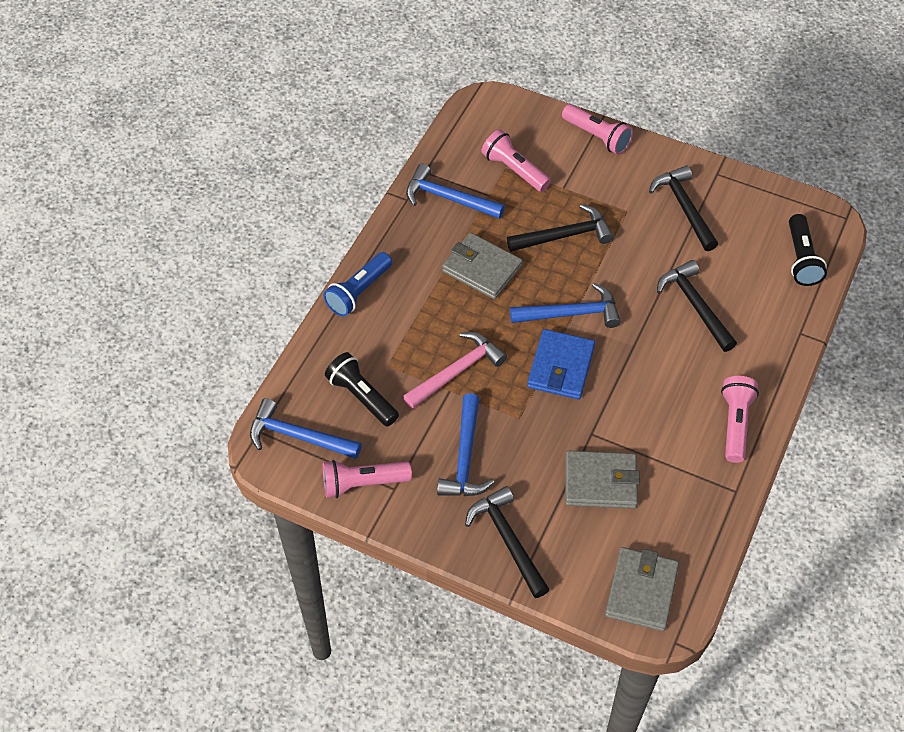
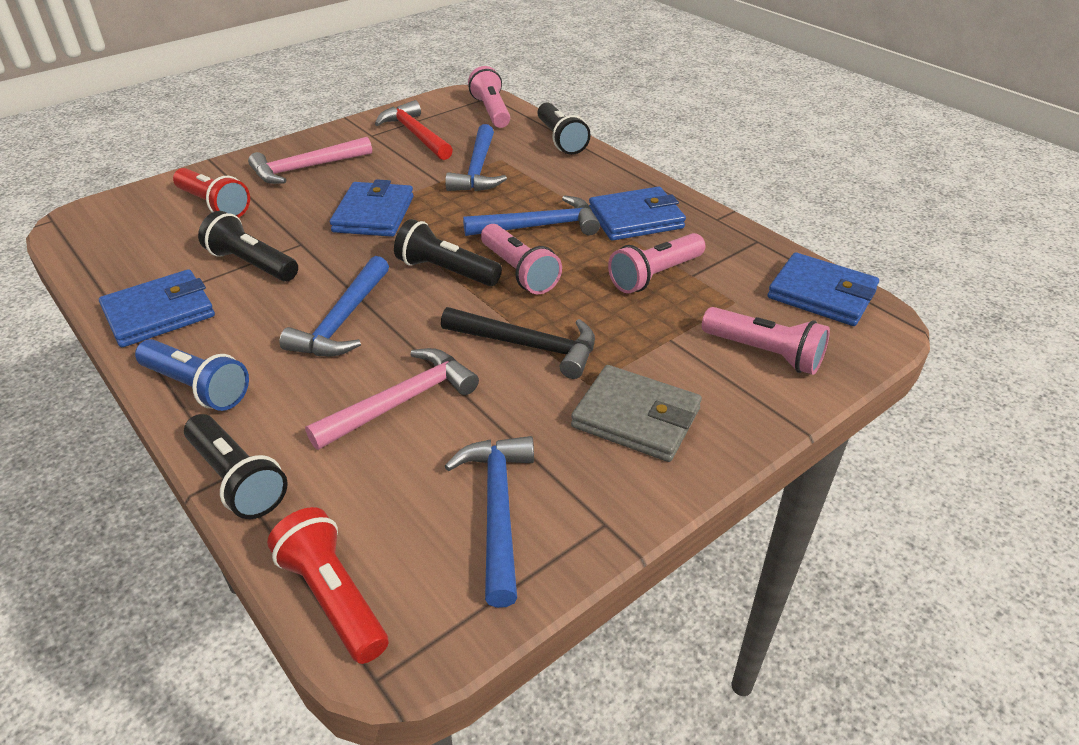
black flashlight: 2 -> 4
black hammer: 4 -> 1
blue wallet: 1 -> 4
grey wallet: 3 -> 1
pink hammer: 1 -> 2
red flashlight: 0 -> 2
red hammer: 0 -> 1

